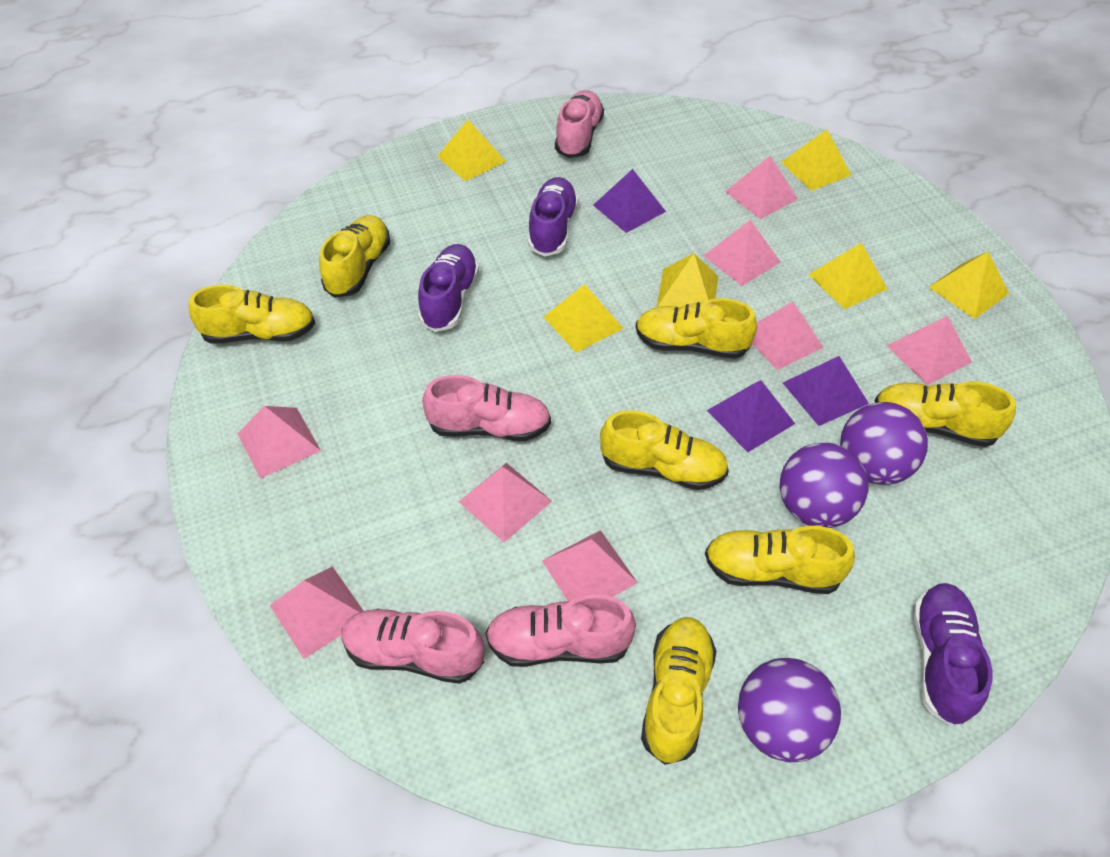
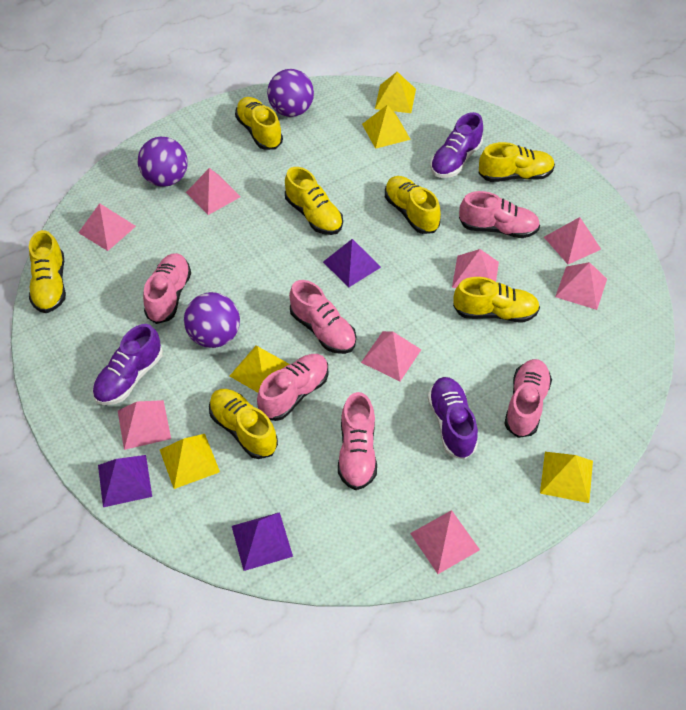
pink shoe: 4 -> 6
yellow pyramid: 6 -> 5

